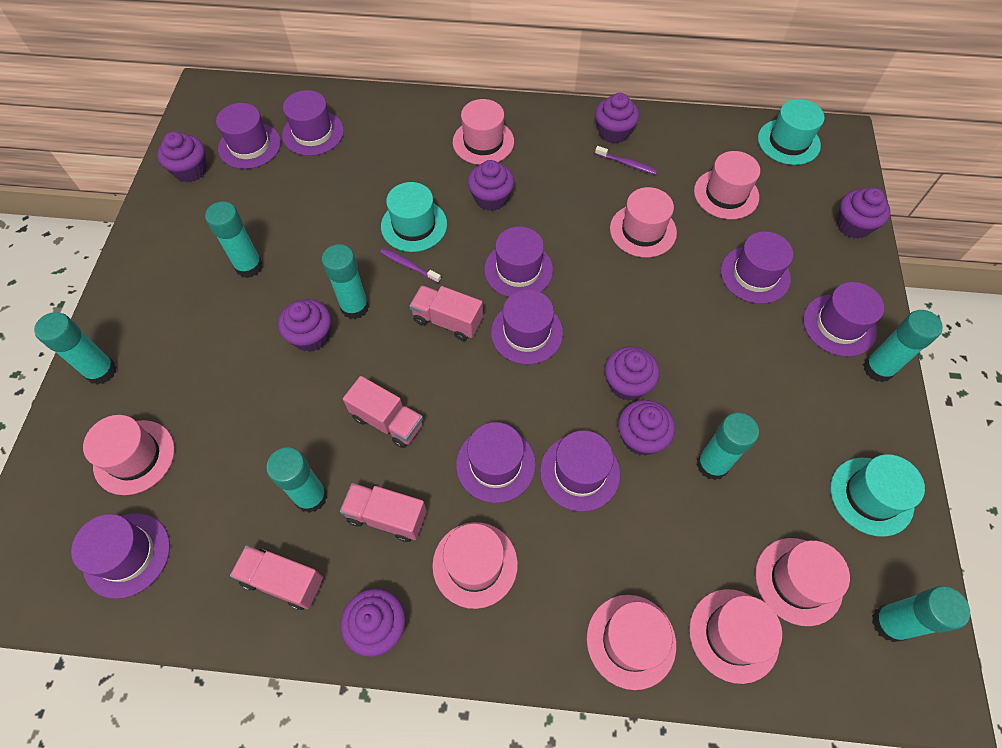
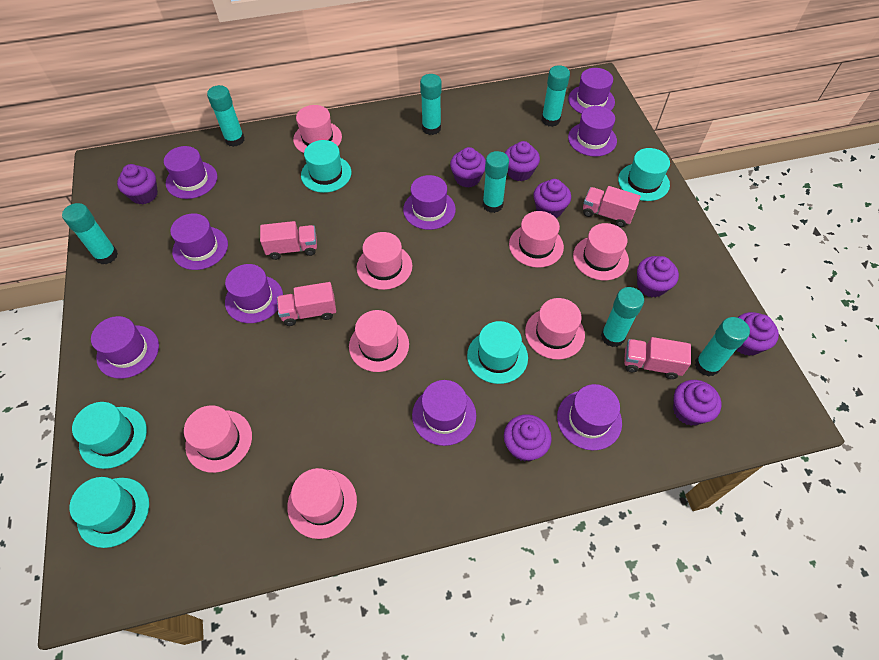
purple toothbrush: 2 -> 0
turquoise hat: 3 -> 5

